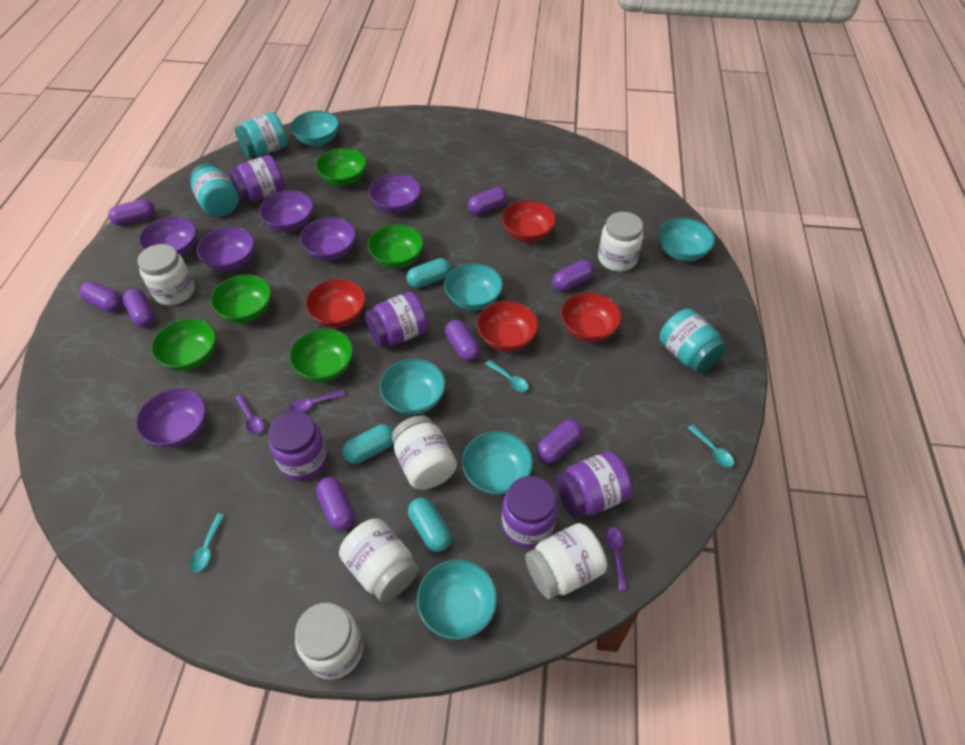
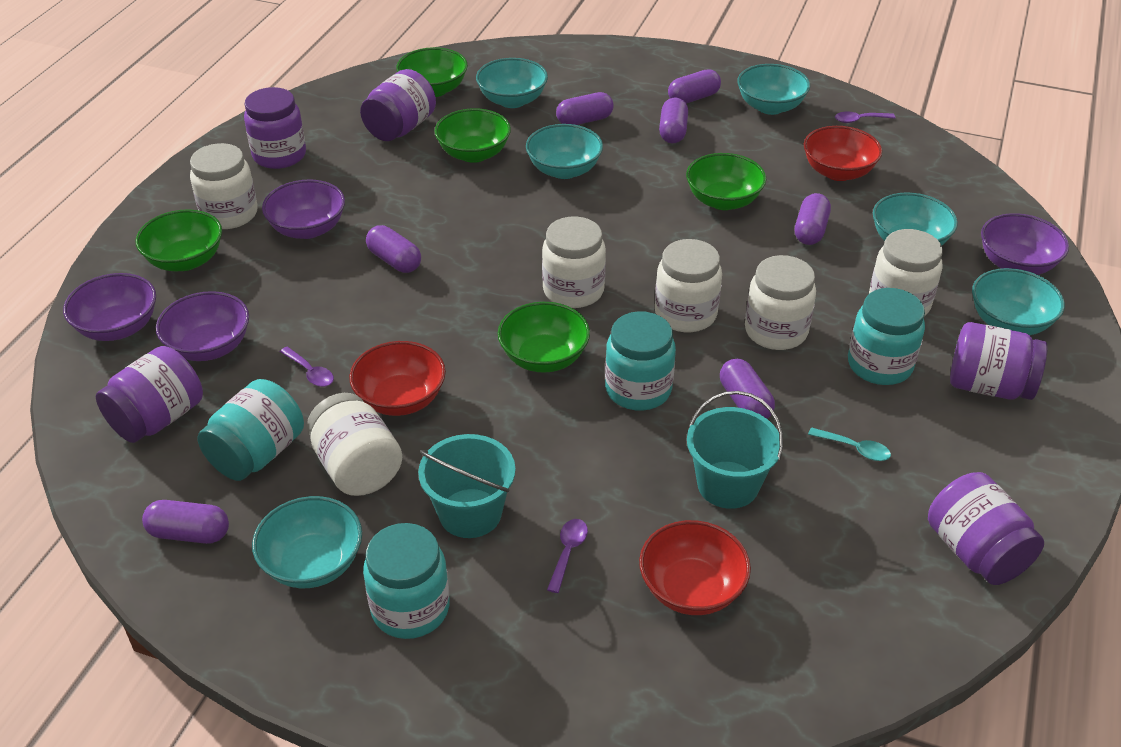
purple bowl: 6 -> 4
purple capsule: 8 -> 7
red bowl: 4 -> 3
turquoise bucket: 0 -> 2
turquoise capsule: 3 -> 0
turquoise jar: 3 -> 4
turquoise spoon: 3 -> 1

